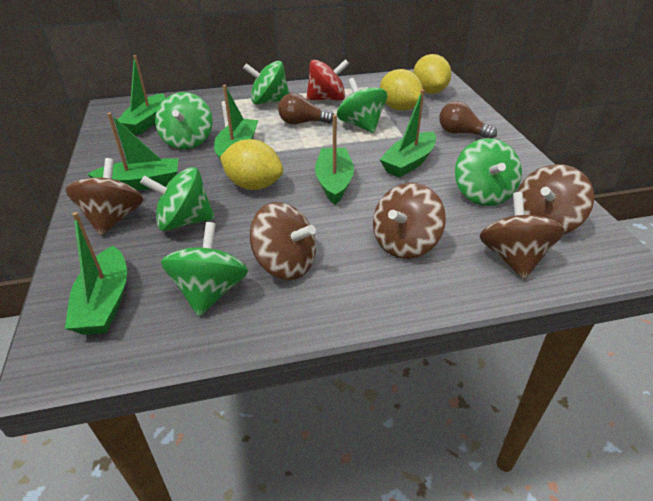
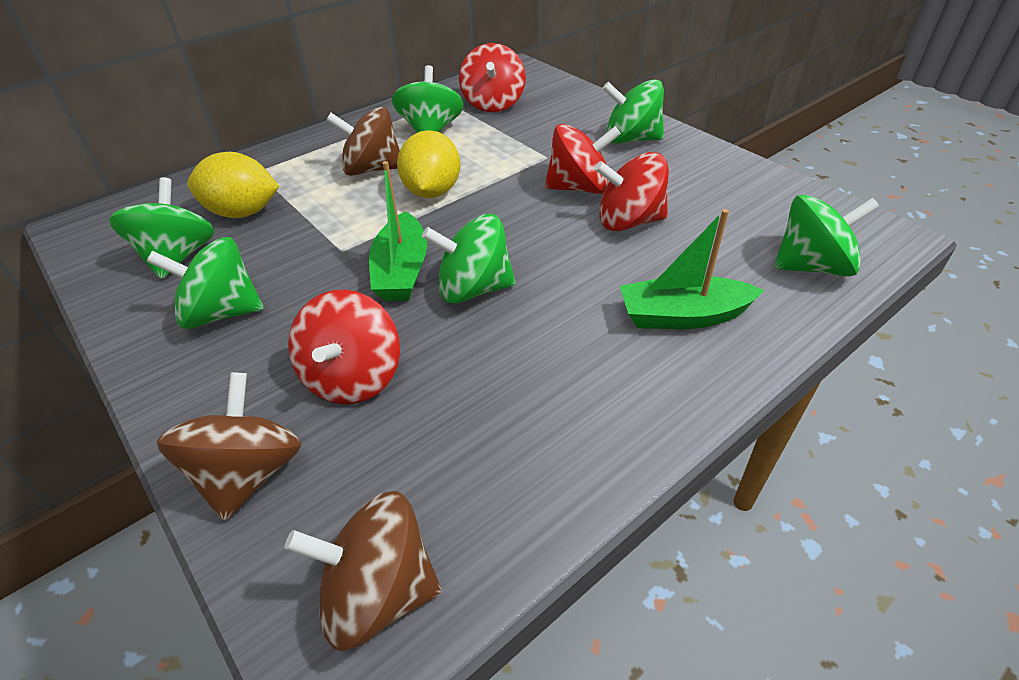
brown light bulb: 2 -> 0
brown spinning top: 5 -> 3
green boat: 6 -> 2
red spinning top: 1 -> 4
yellow lemon: 3 -> 2

